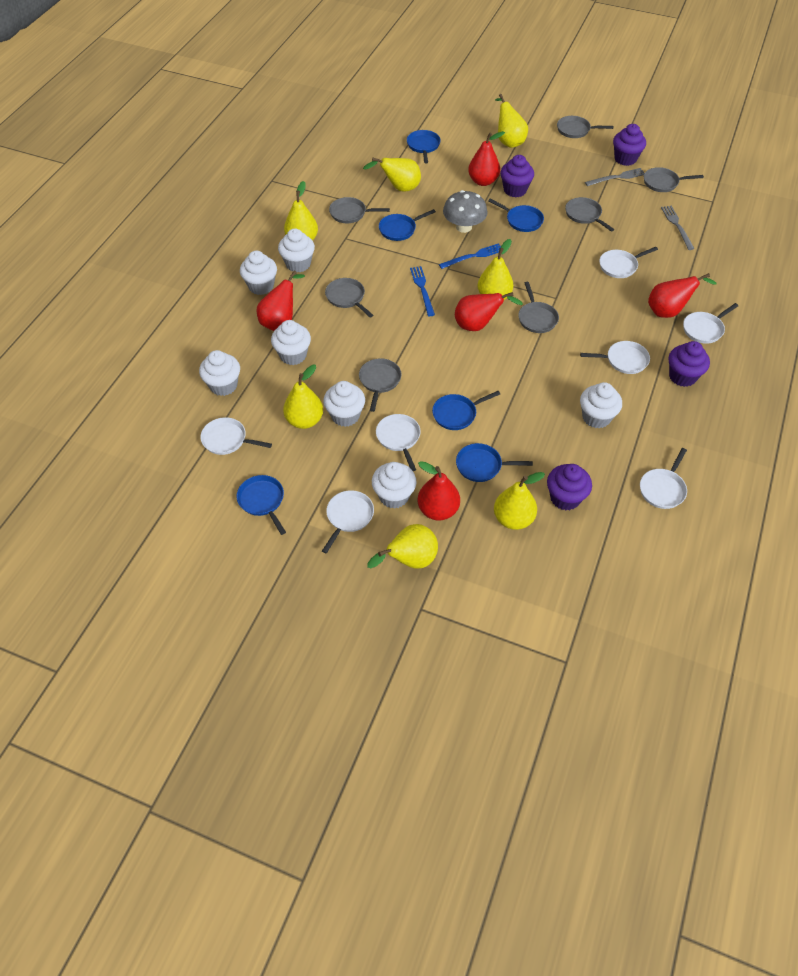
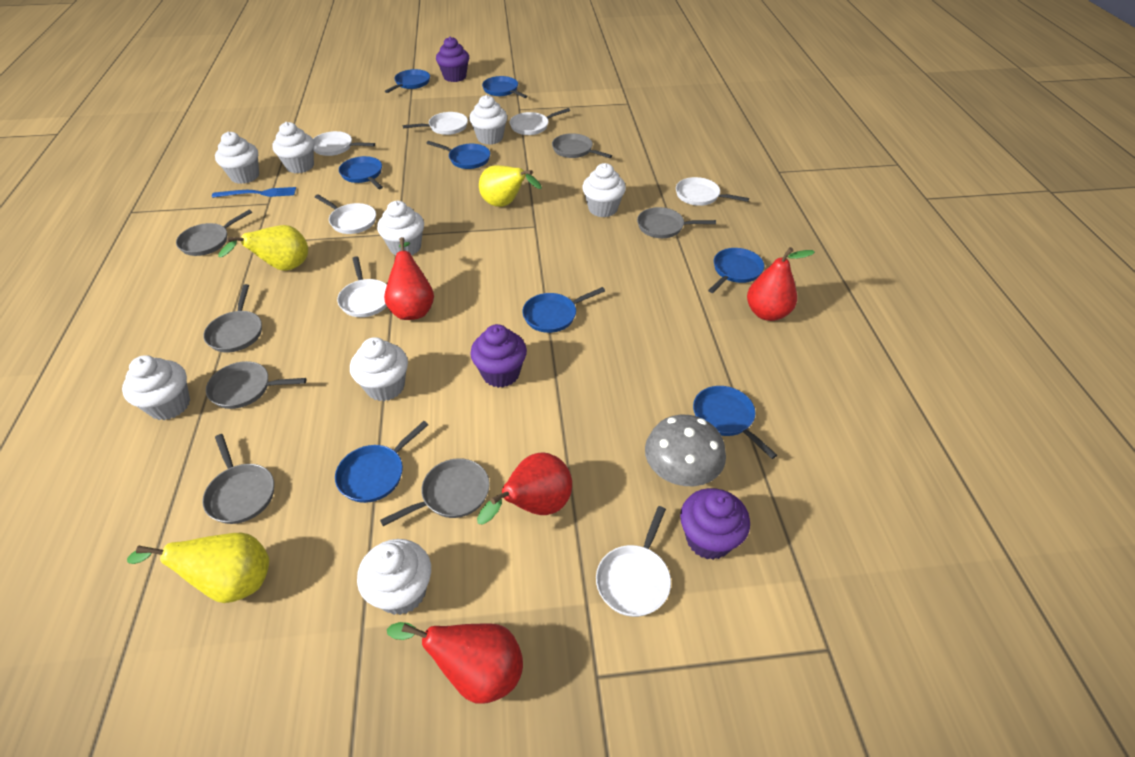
blue fork: 2 -> 1
blue pan: 6 -> 8
grey fork: 2 -> 0
purple cupcake: 4 -> 3
red pear: 5 -> 4
white cupcake: 7 -> 8
yellow pear: 7 -> 3

